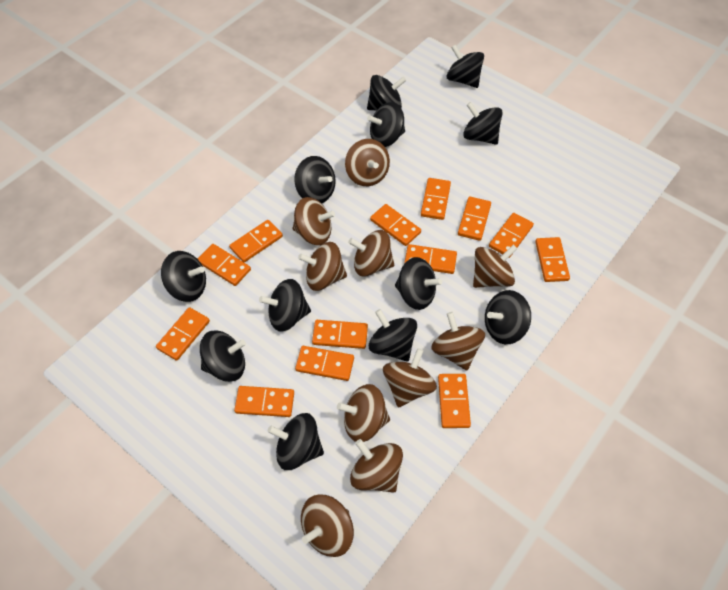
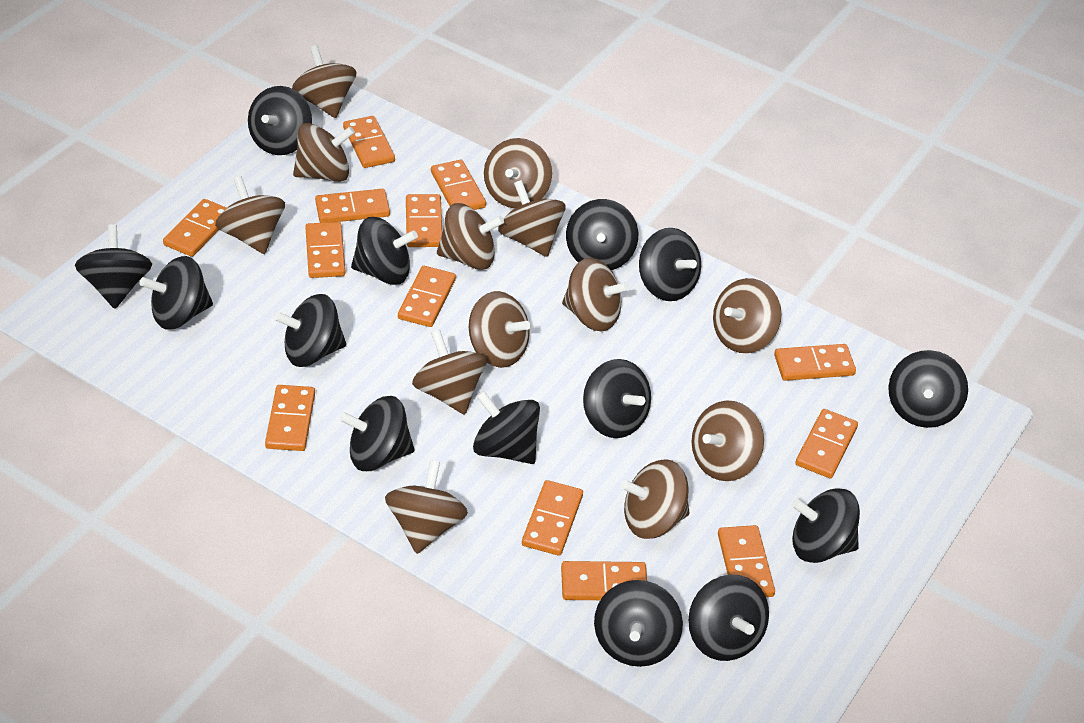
black spinning top: 12 -> 14
brown spinning top: 10 -> 13

